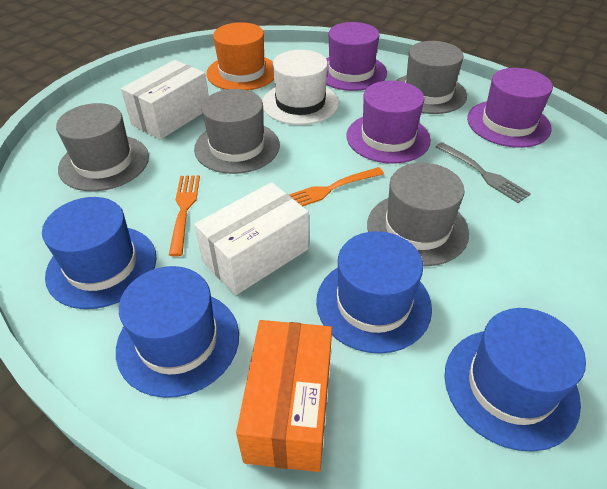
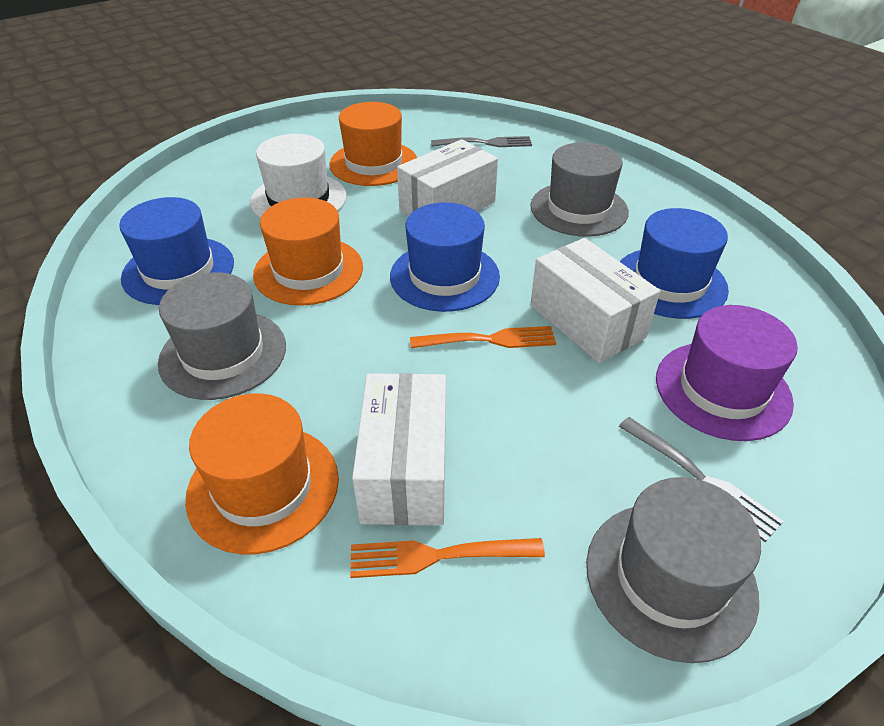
blue hat: 4 -> 3
grey fork: 1 -> 2
grey hat: 4 -> 3
orange box: 1 -> 0
orange hat: 1 -> 3
purple hat: 3 -> 1
white box: 2 -> 3

